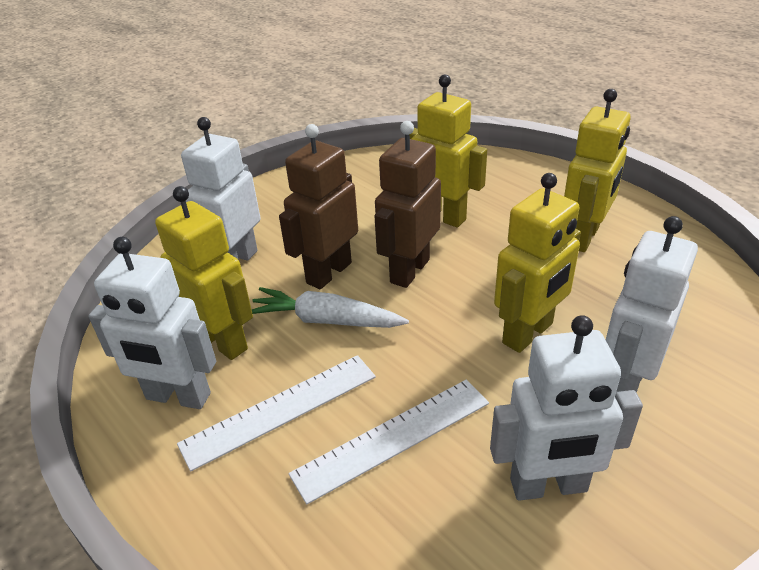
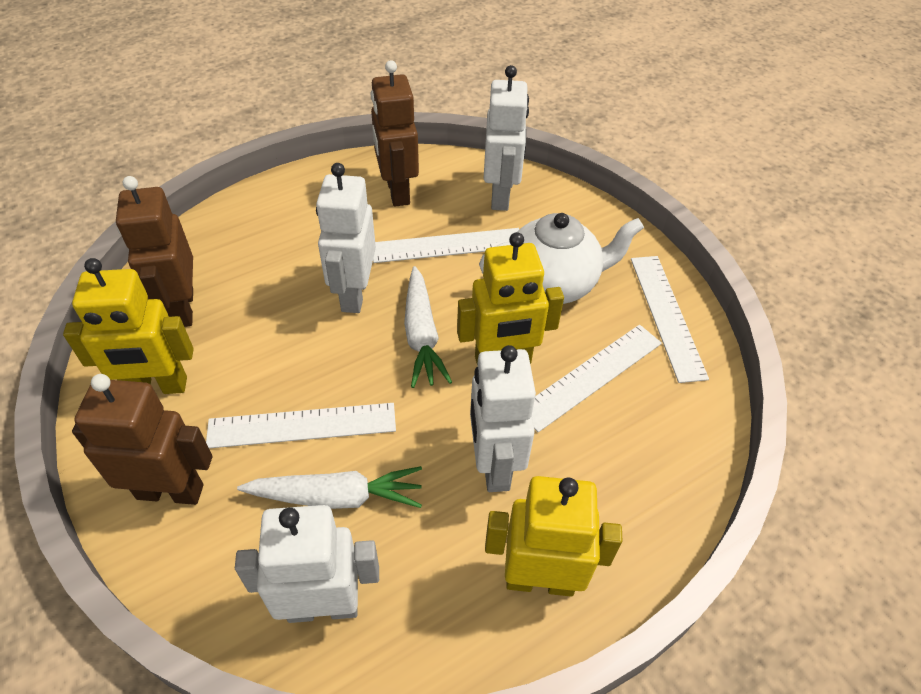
brown robot: 2 -> 3
white carrot: 1 -> 2
white ruler: 2 -> 4
white teapot: 0 -> 1
yellow robot: 4 -> 3

